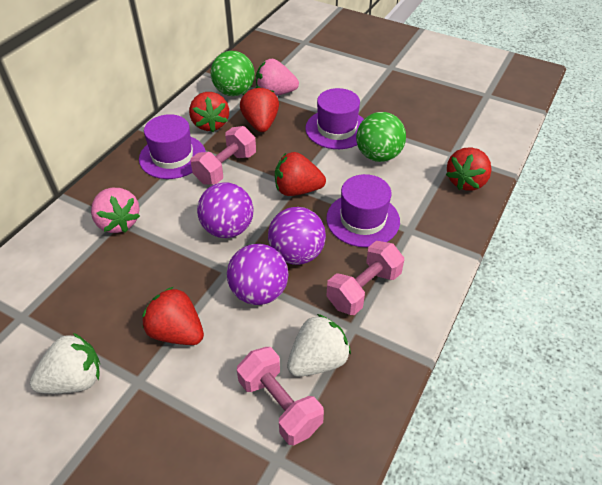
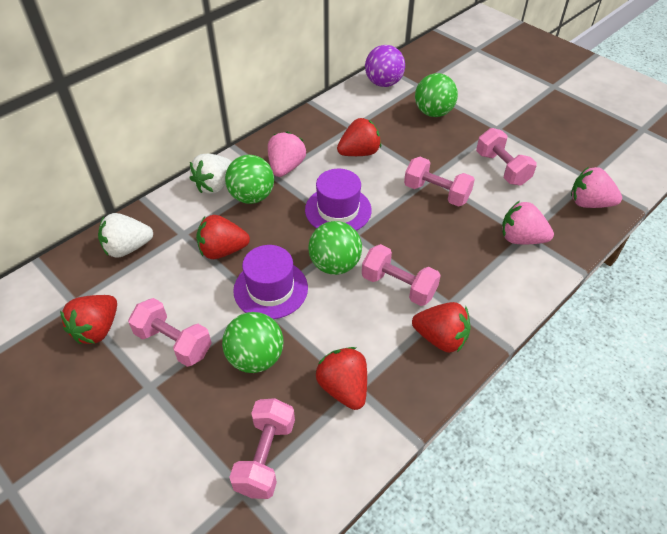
green ball: 2 -> 4
pink dumbbell: 3 -> 5
pink strawberry: 2 -> 3
purple ball: 3 -> 1
purple hat: 3 -> 2

